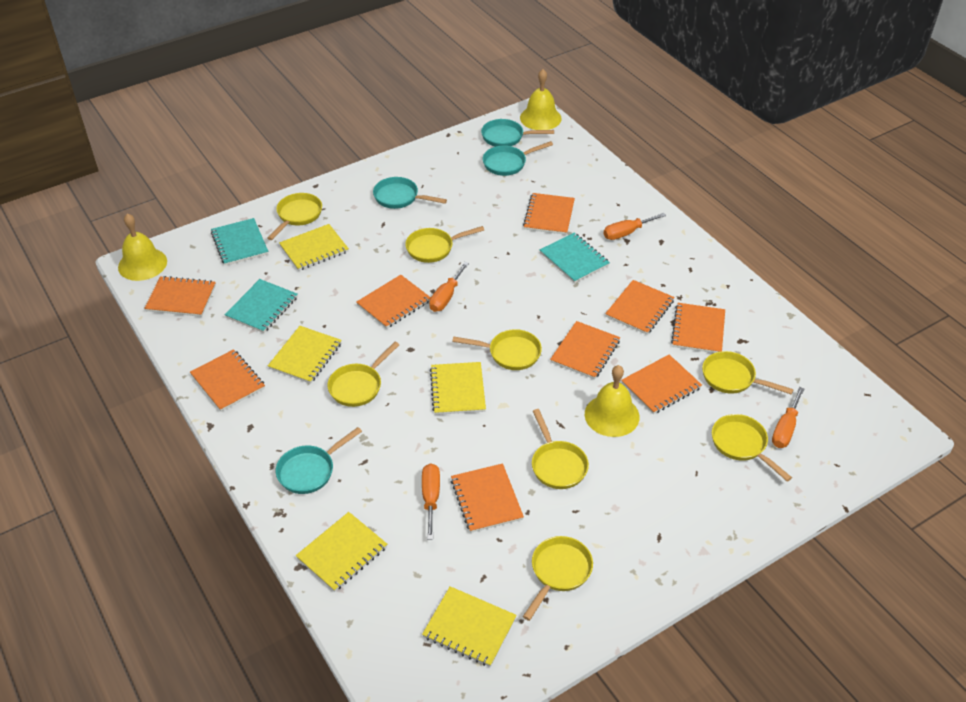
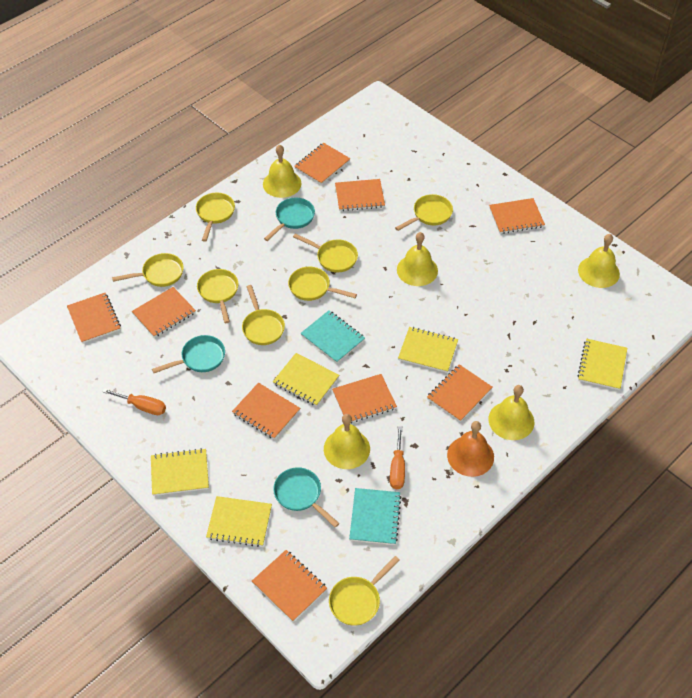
orange bell: 0 -> 1
orange screwdriver: 4 -> 2
turquoise notebook: 3 -> 2
turquoise pan: 4 -> 3
yellow bell: 3 -> 5

